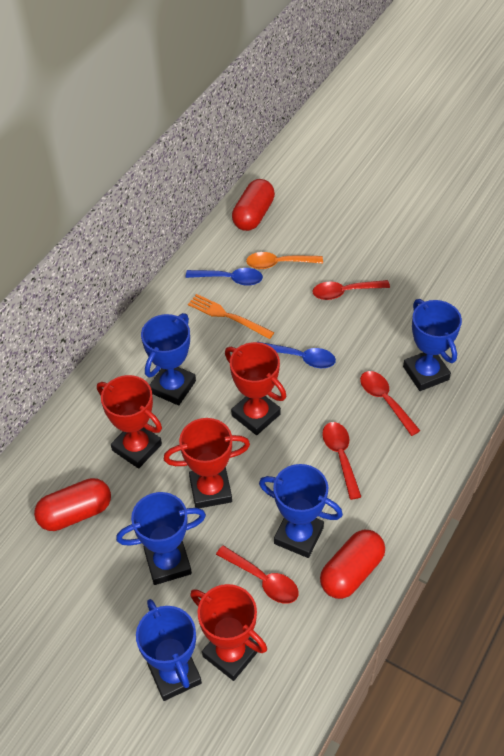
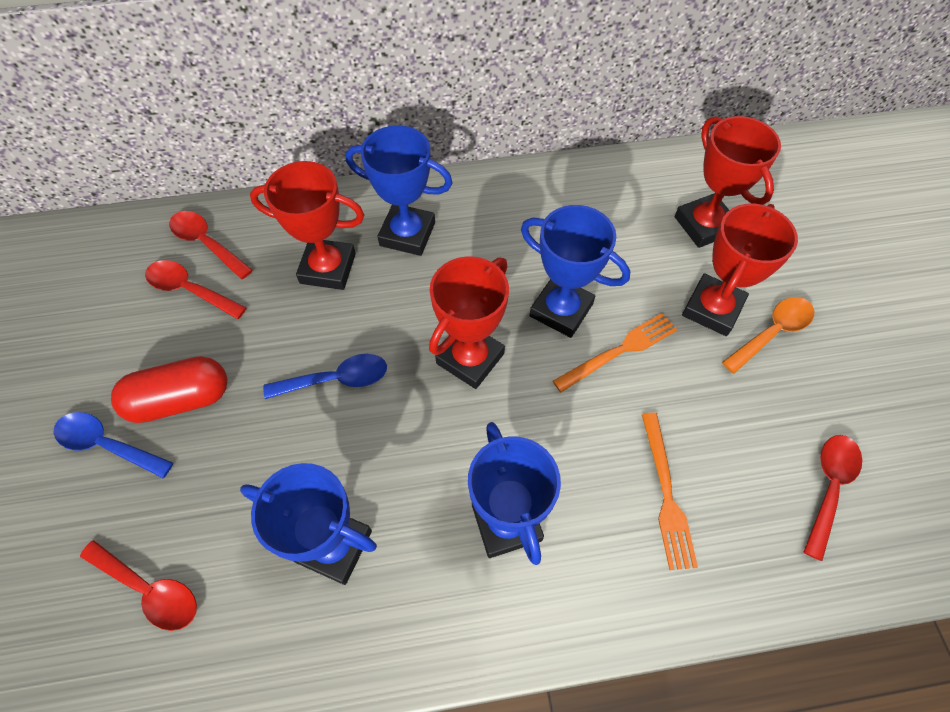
blue trophy: 5 -> 4
orange fork: 1 -> 2
red capsule: 3 -> 1

